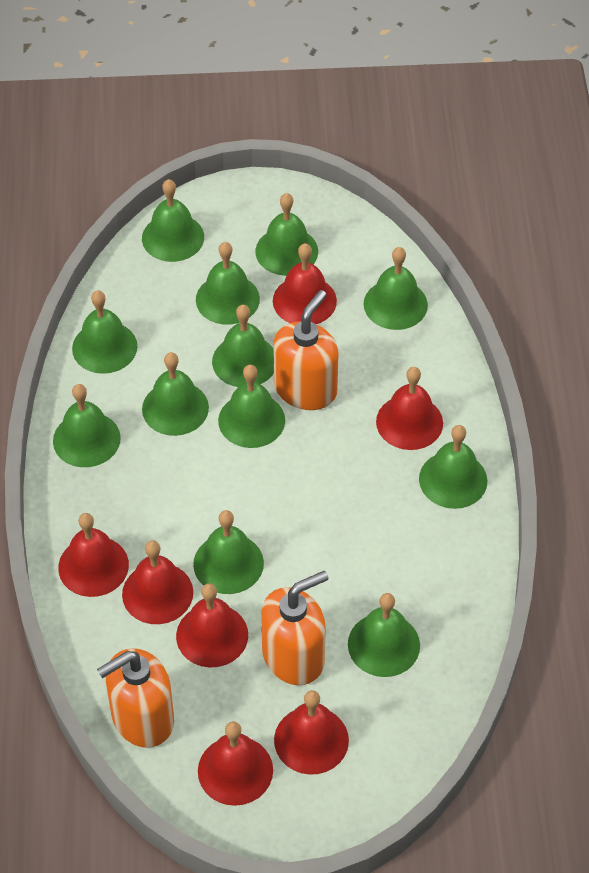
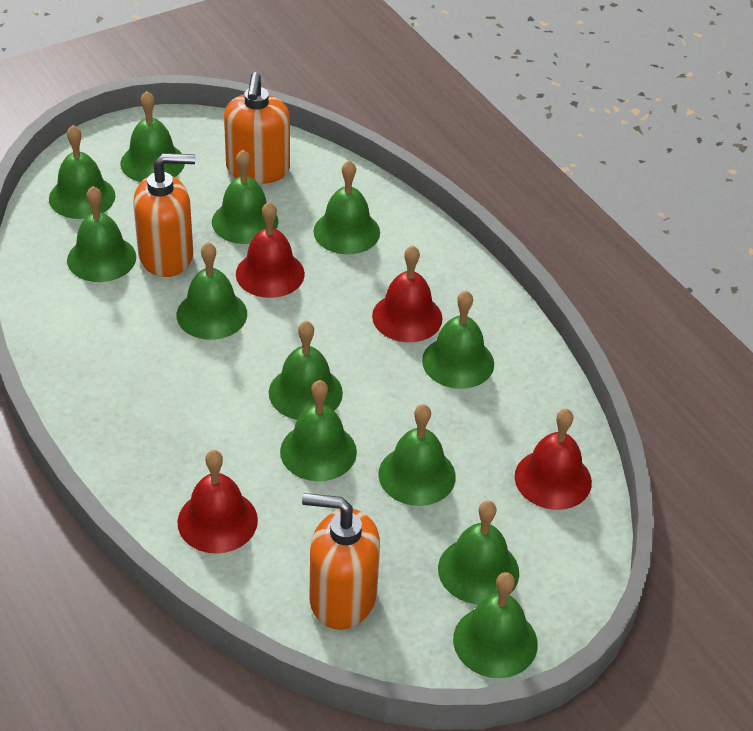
red bell: 7 -> 4

